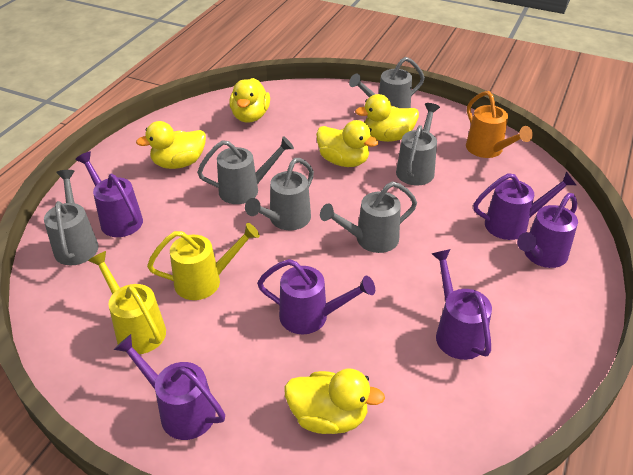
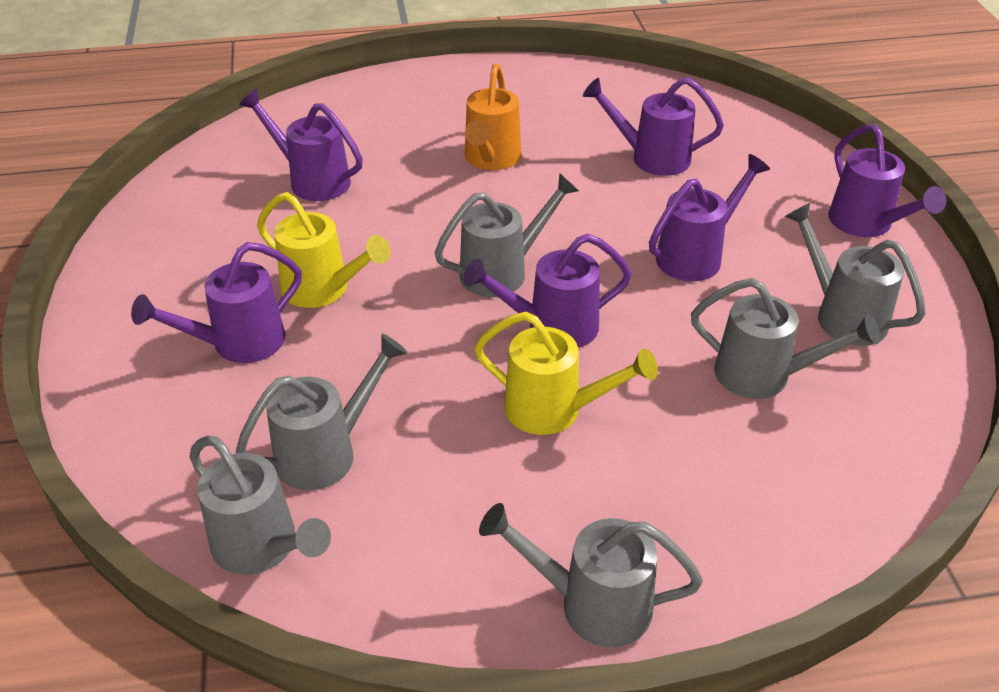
yellow duck: 5 -> 0

